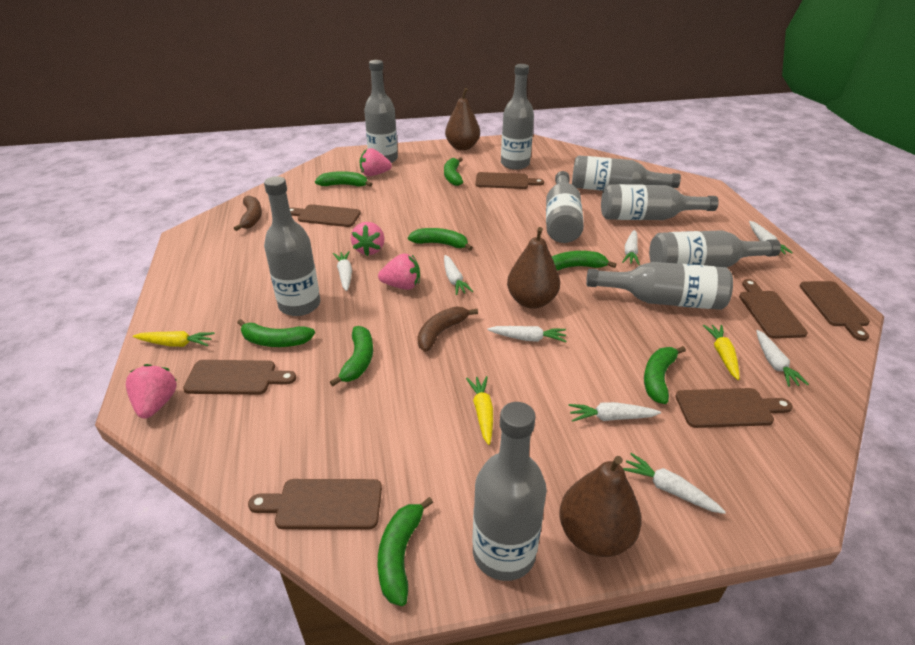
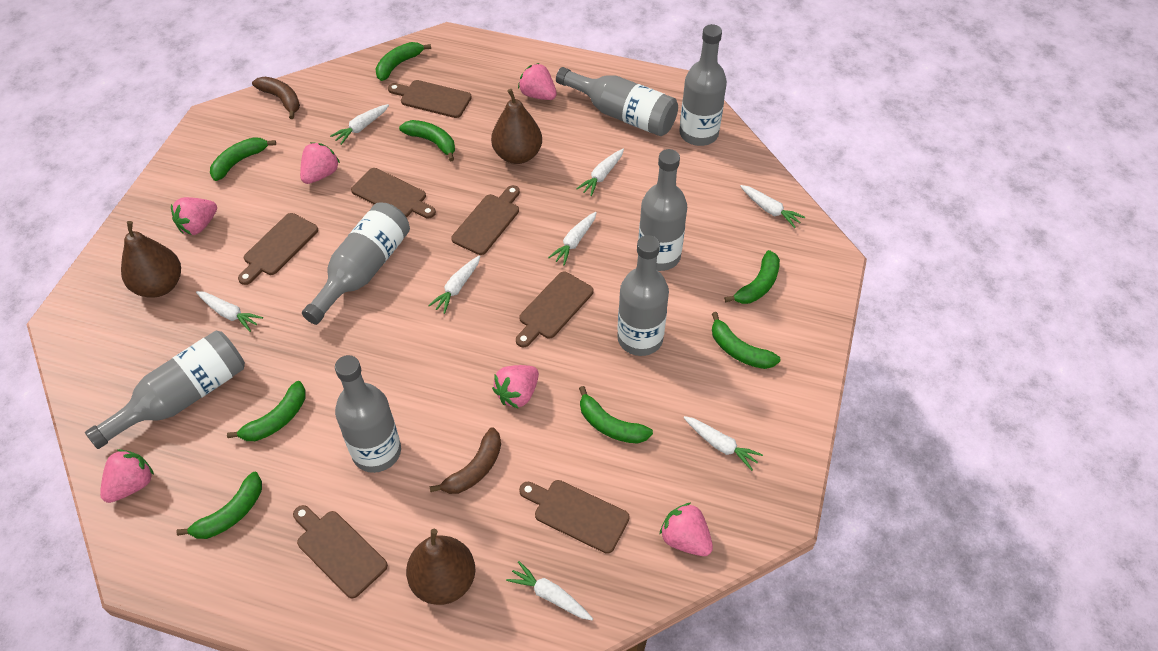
grey bottle: 9 -> 7
pink strawberry: 4 -> 6
yellow carrot: 3 -> 0

